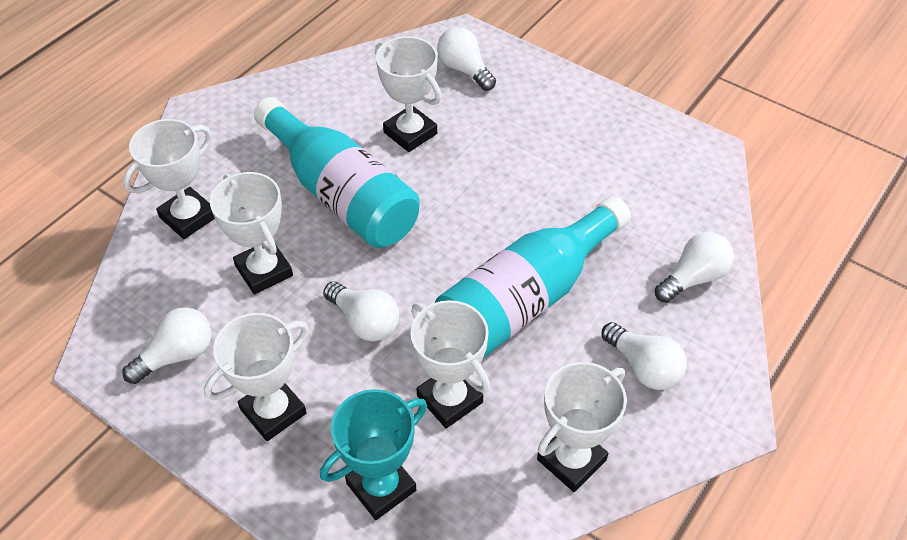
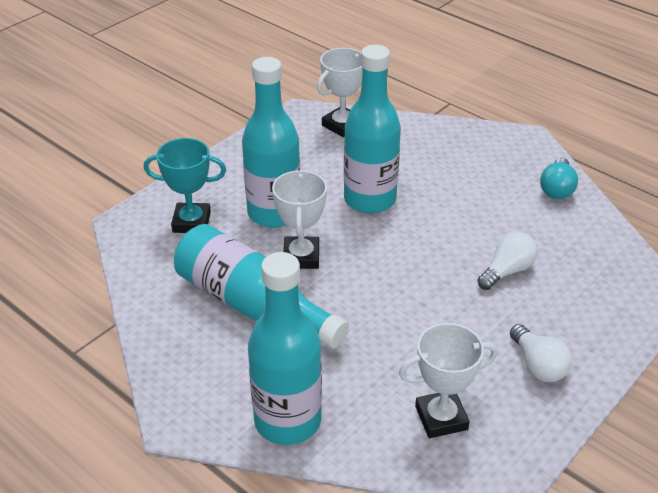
turquoise bottle: 2 -> 4
turquoise light bulb: 0 -> 1
white light bulb: 5 -> 2
white trophy: 6 -> 3

